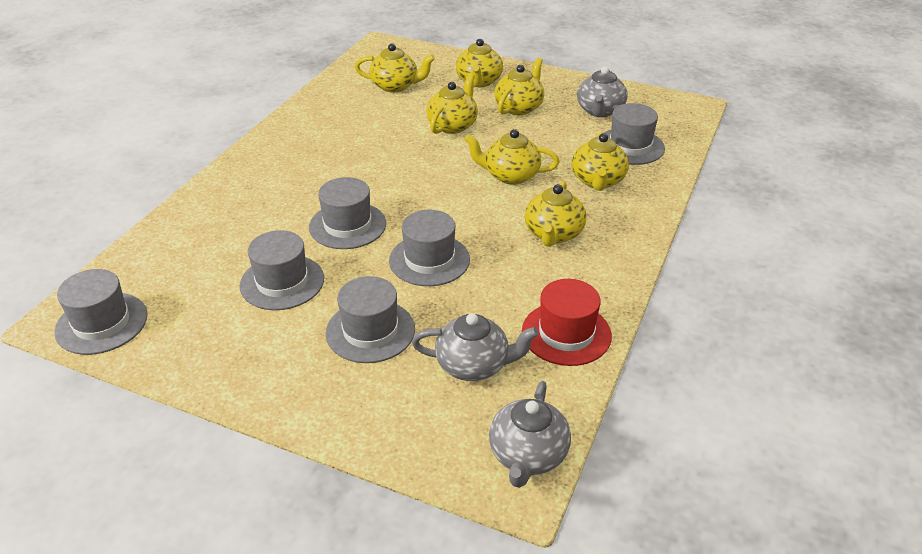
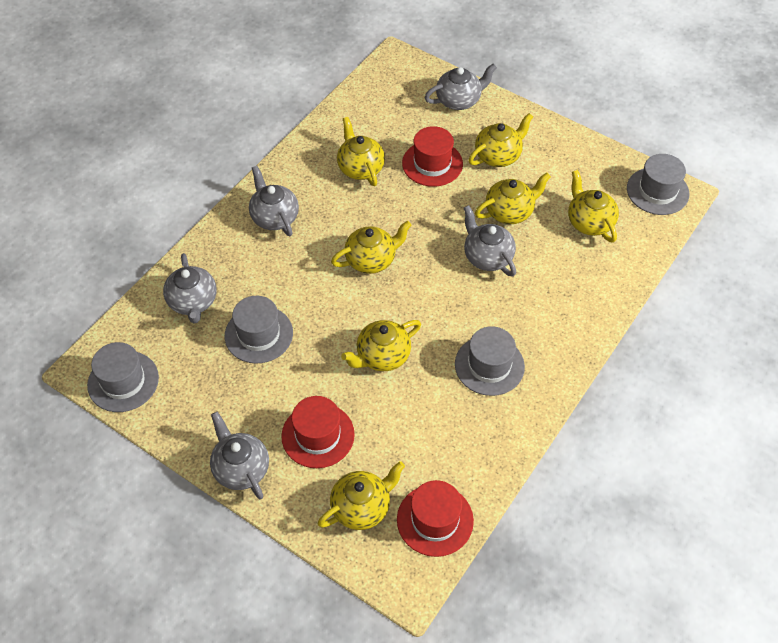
grey hat: 6 -> 4
grey teapot: 3 -> 5
red hat: 1 -> 3

